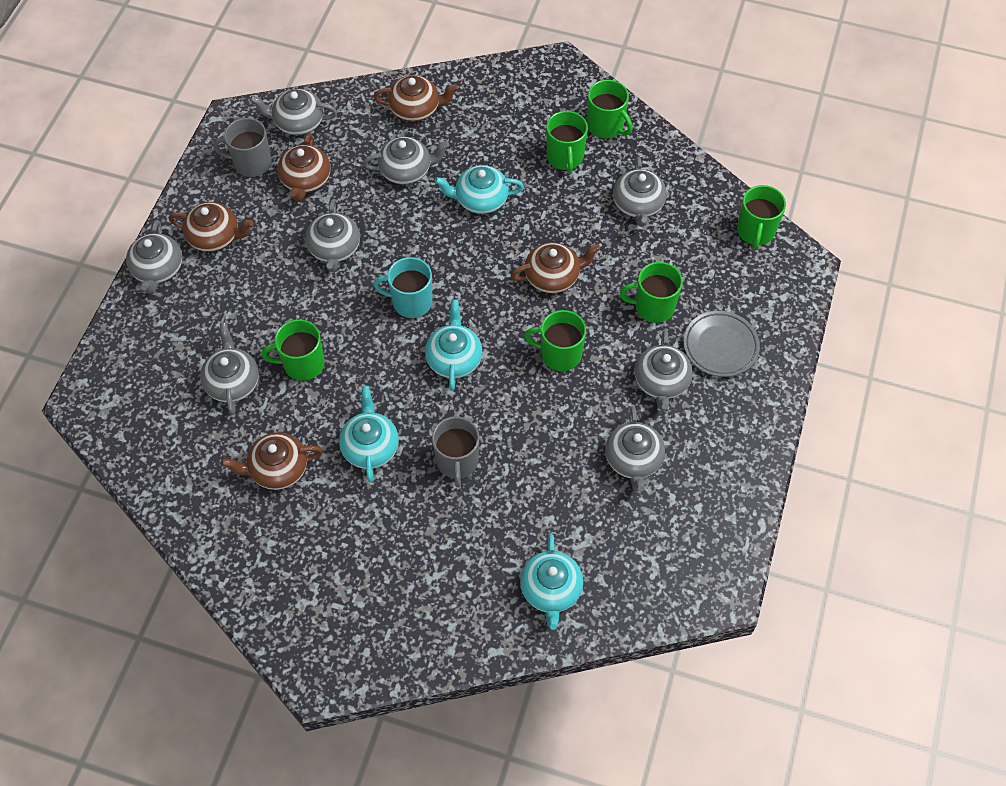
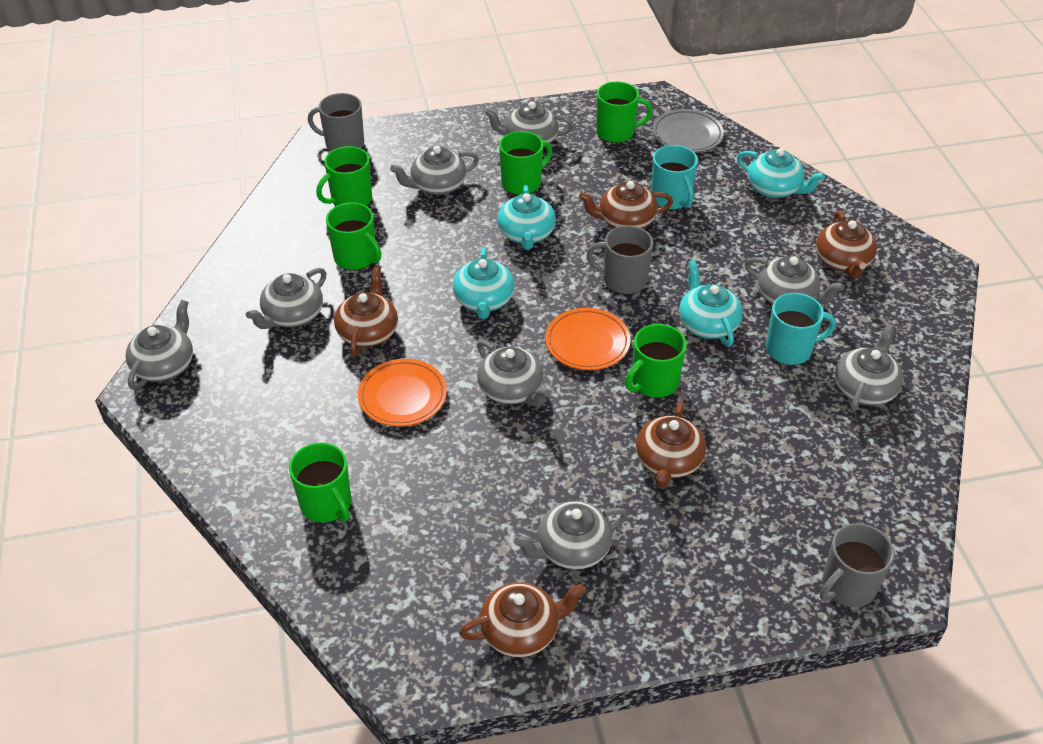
grey mug: 2 -> 3
orange plate: 0 -> 2
turquoise mug: 1 -> 2

